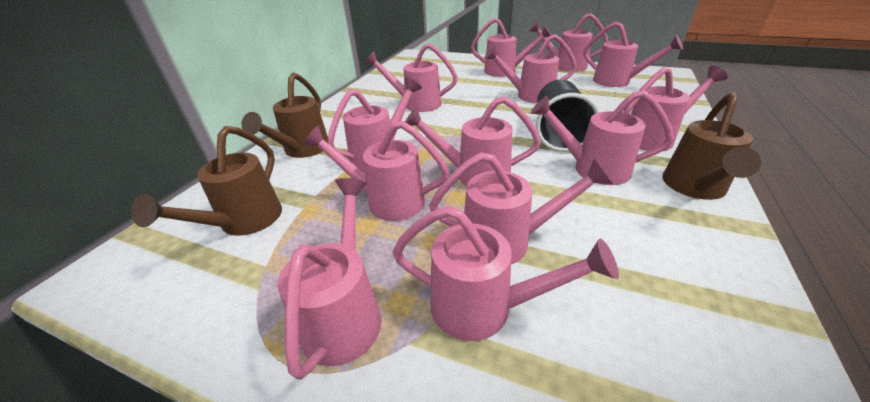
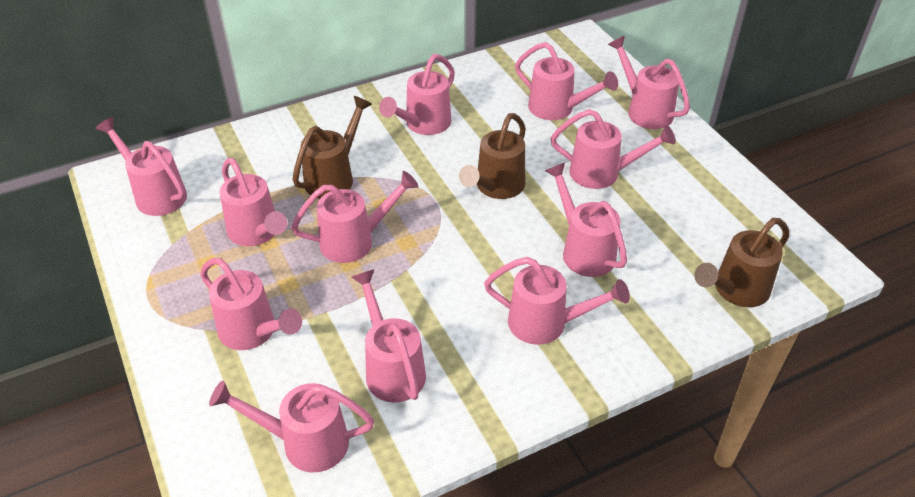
black cup: 1 -> 0
pink watering can: 13 -> 12

